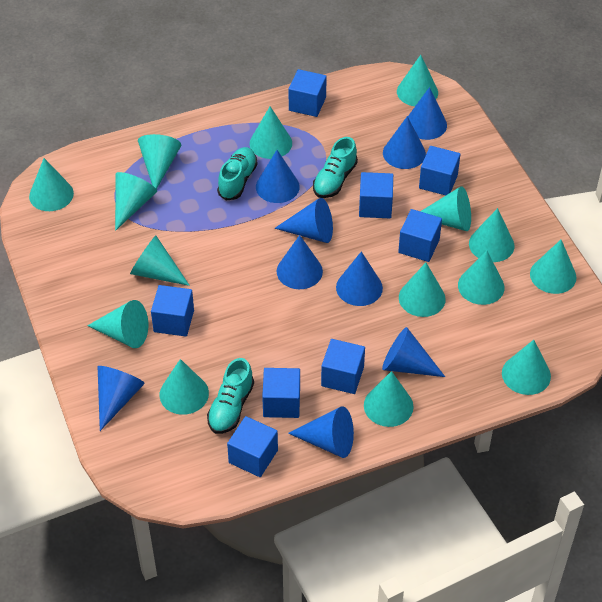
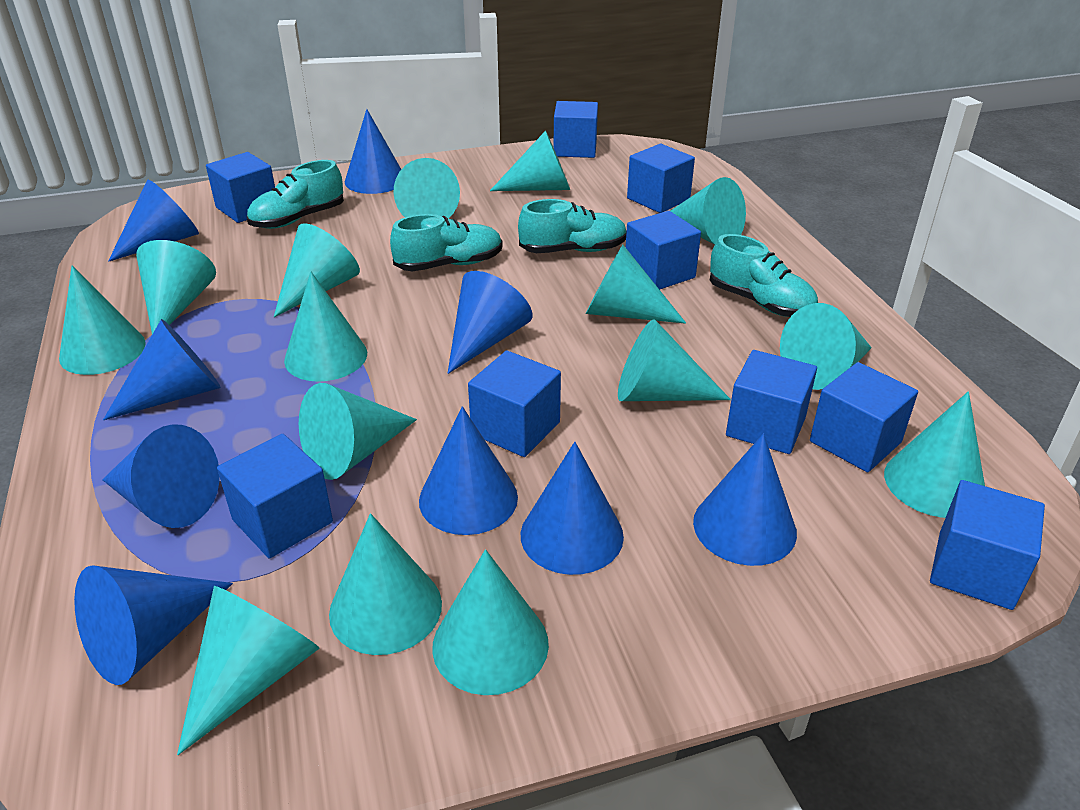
blue cube: 8 -> 9
turquoise shoe: 3 -> 4

